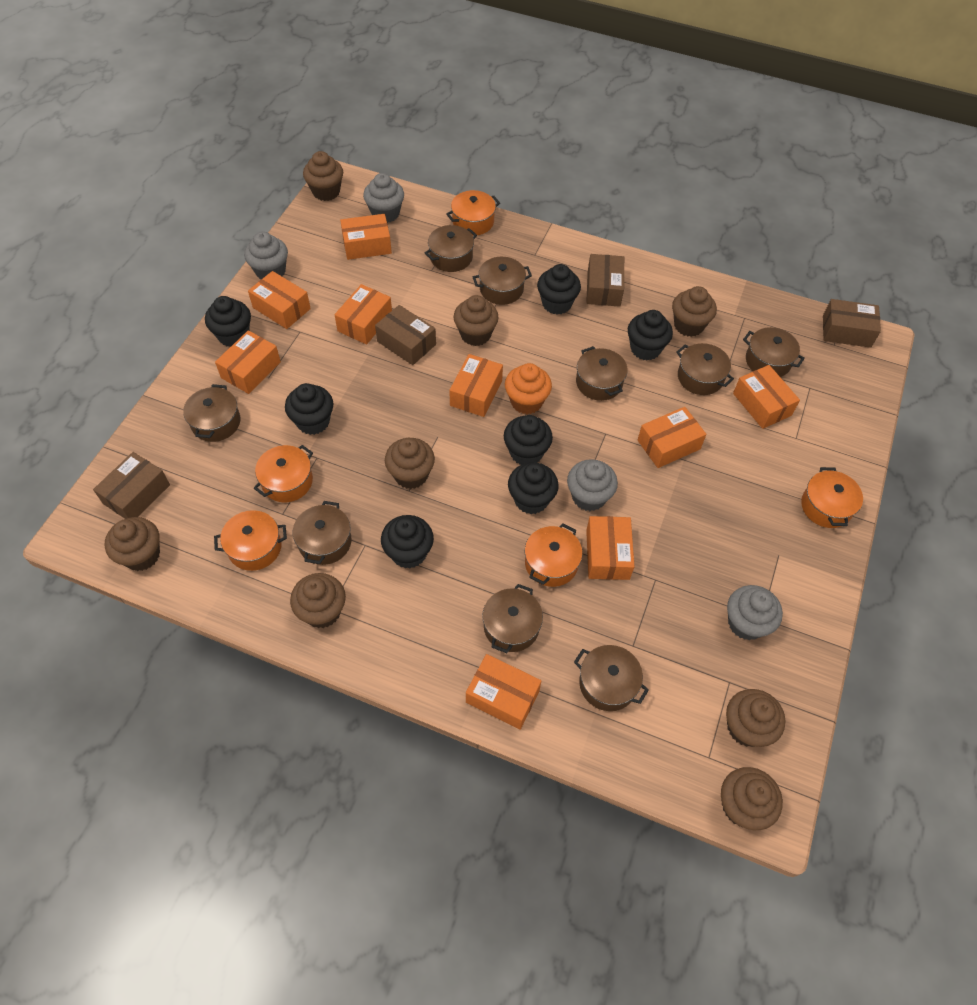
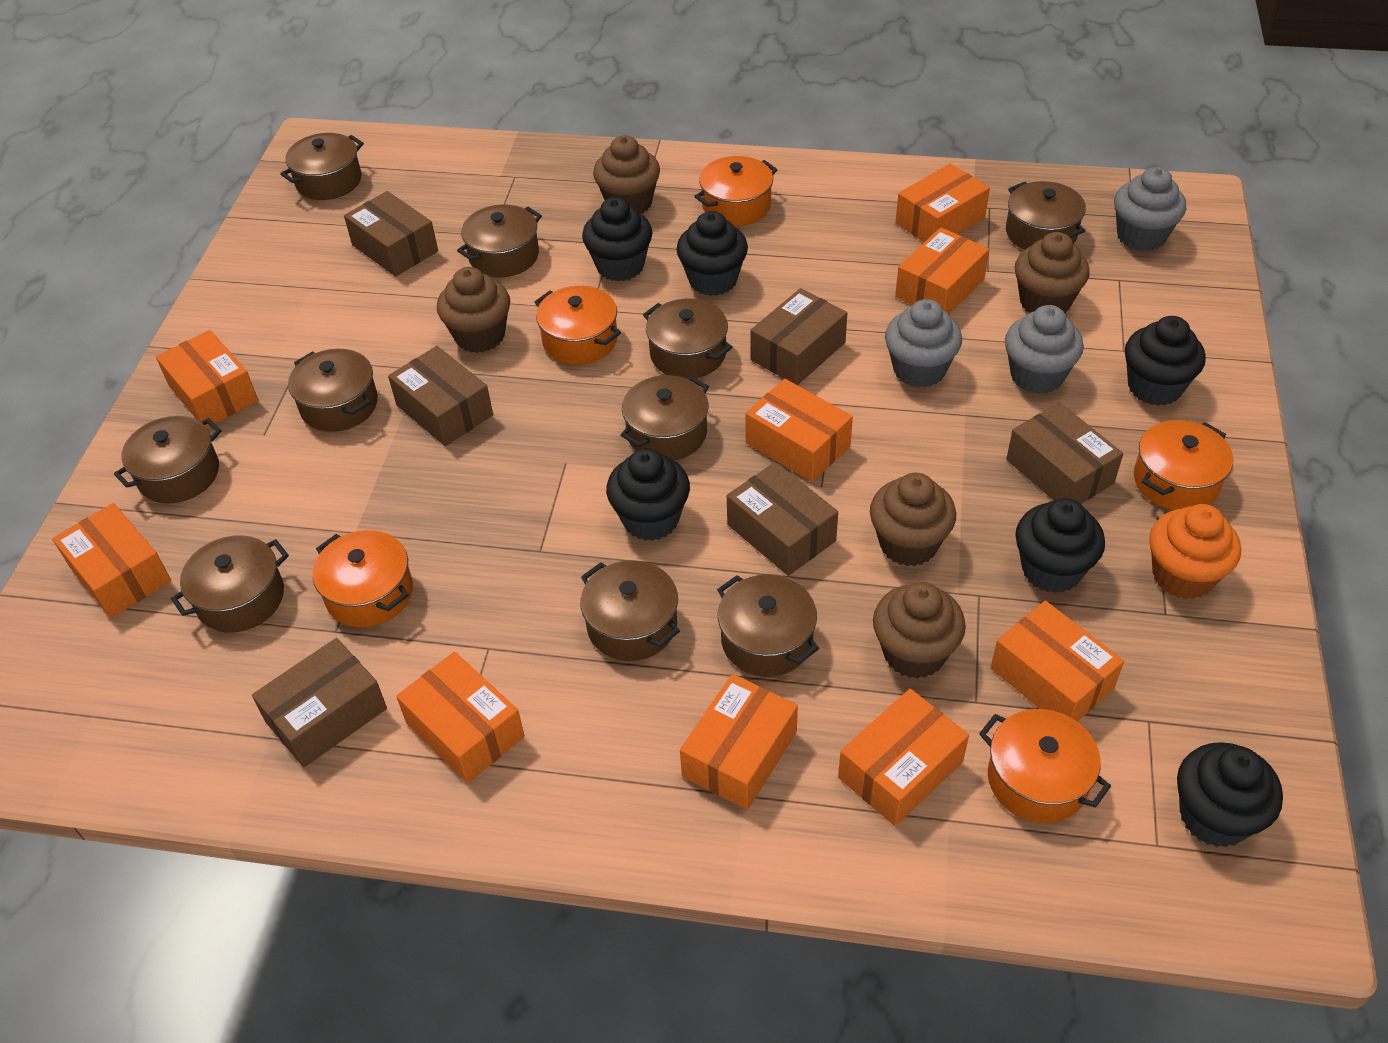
black cupcake: 7 -> 6
brown box: 4 -> 6
brown cupcake: 8 -> 5
brown pot: 9 -> 10
grey cupcake: 4 -> 3

